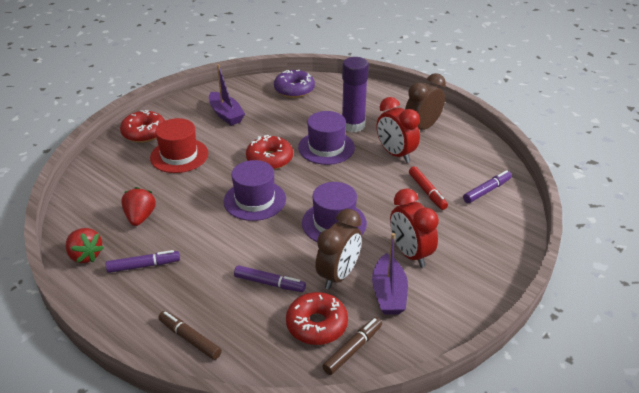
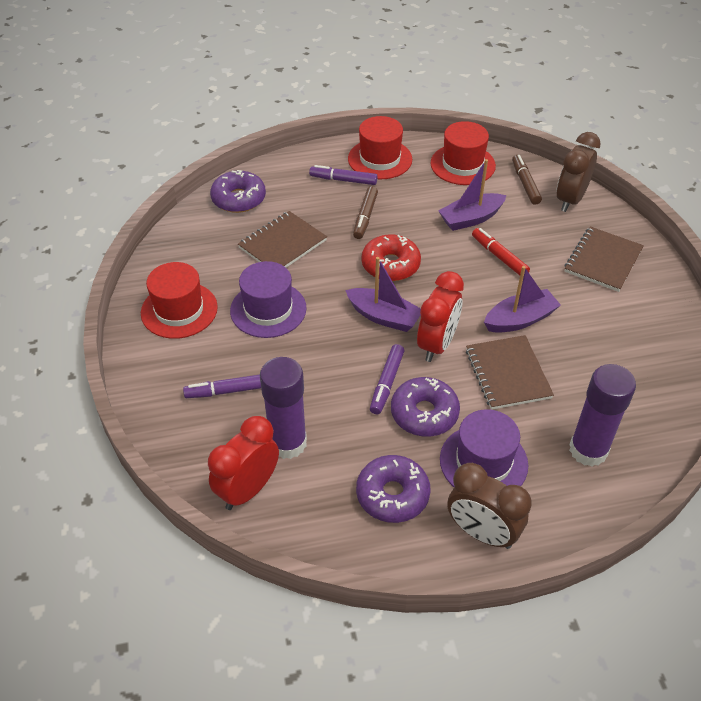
brown notebook: 0 -> 3
purple boat: 2 -> 3
purple donut: 1 -> 3
purple glue stick: 1 -> 2
purple hat: 3 -> 2
red donut: 3 -> 1
red hat: 1 -> 3
red strawberry: 2 -> 0

